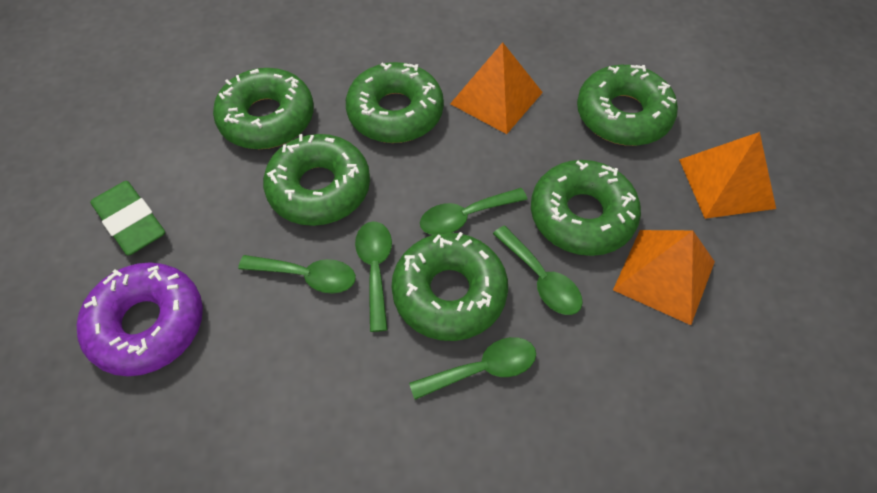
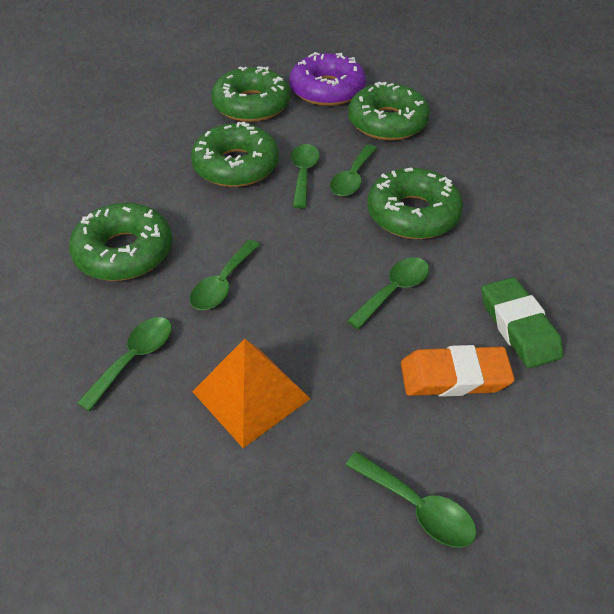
green donut: 6 -> 5
green spoon: 5 -> 6
orange eraser: 0 -> 1
orange pyramid: 3 -> 1

